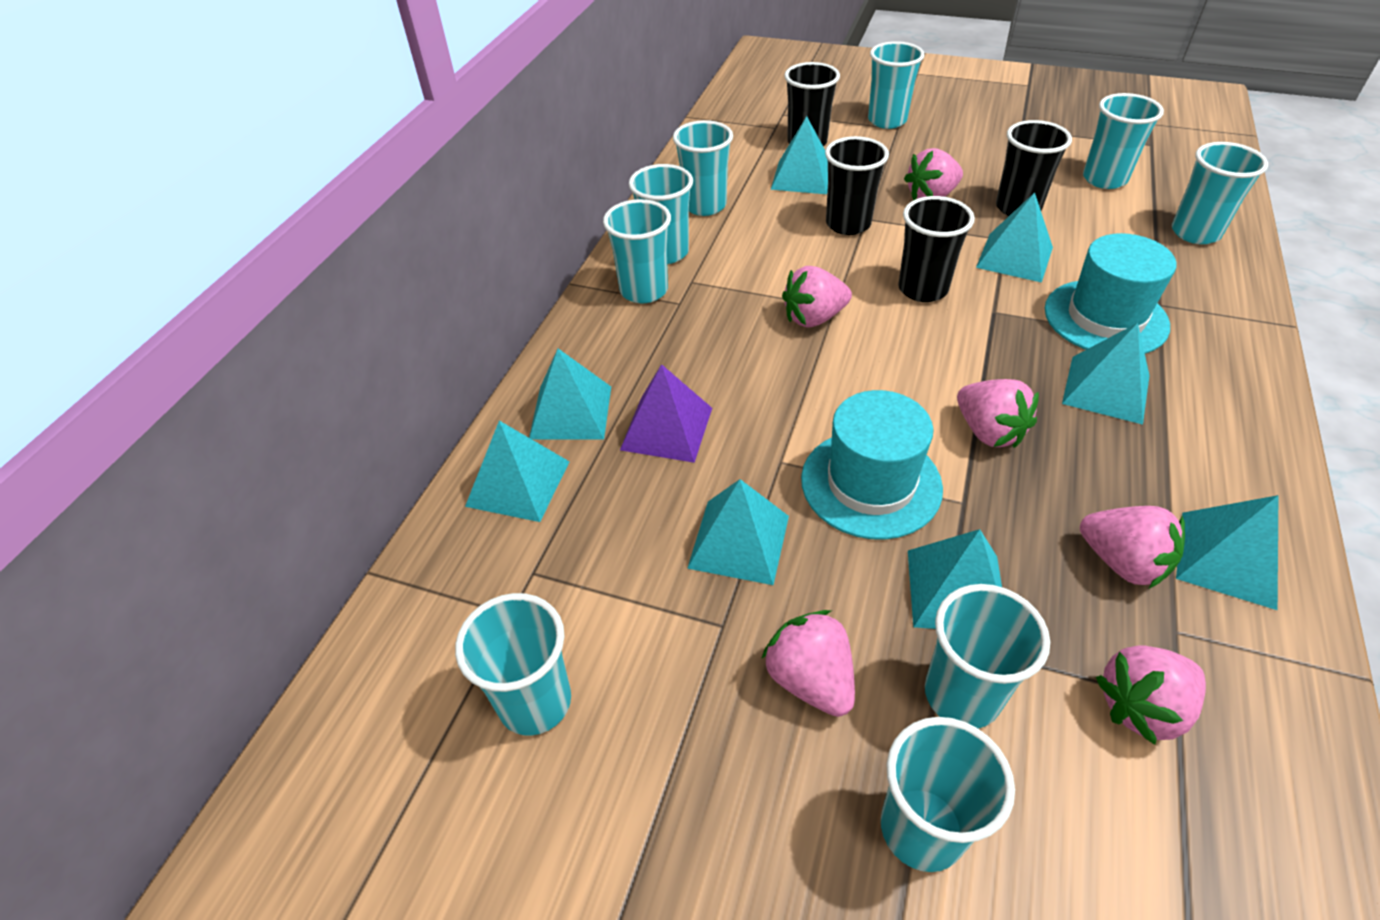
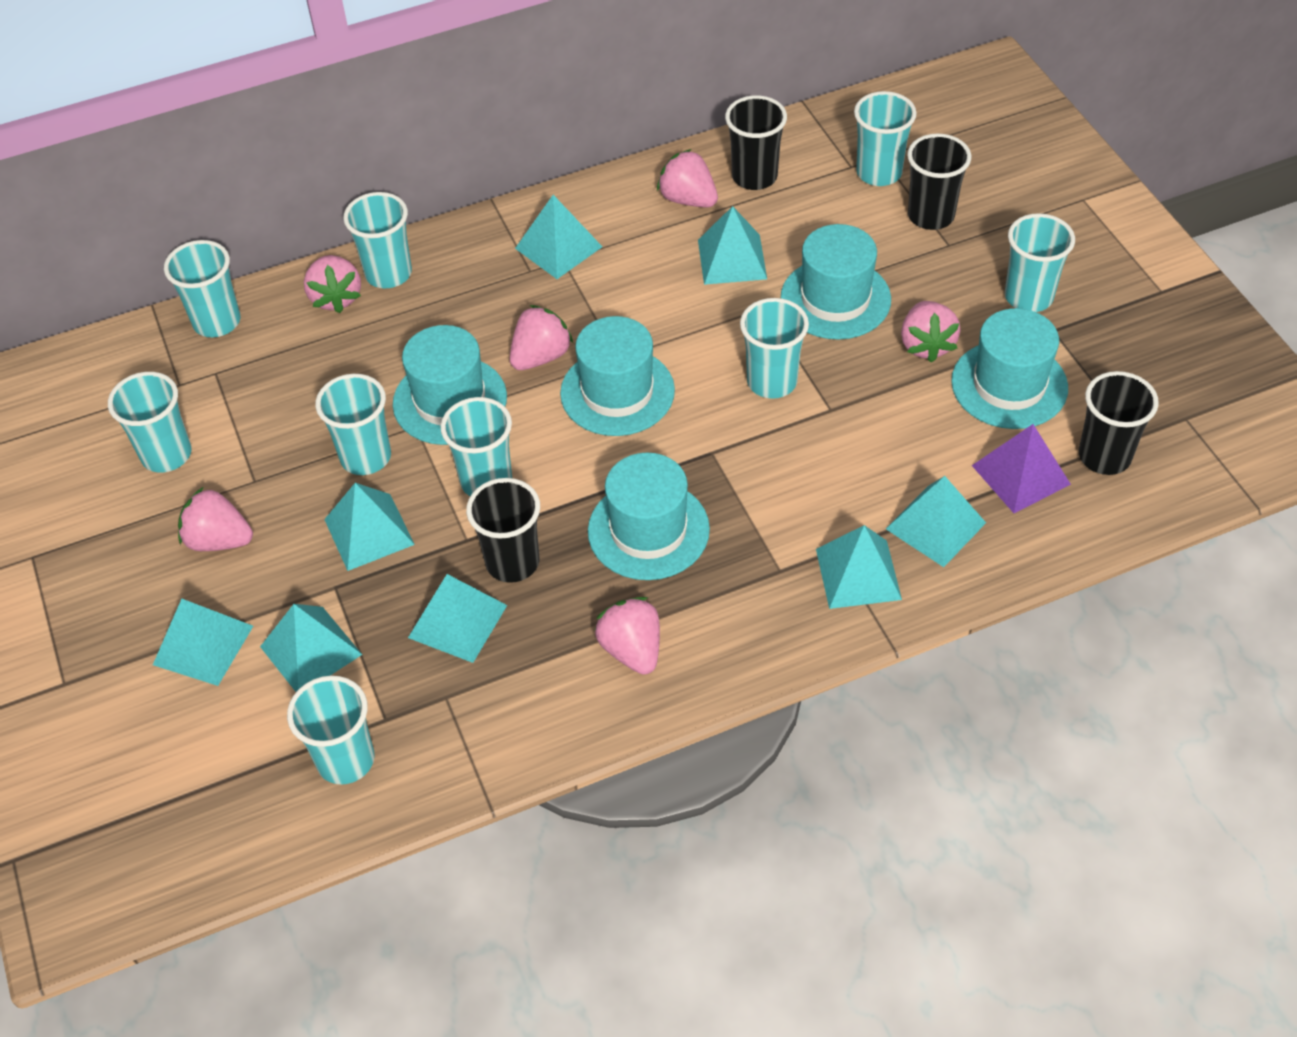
turquoise hat: 2 -> 5

